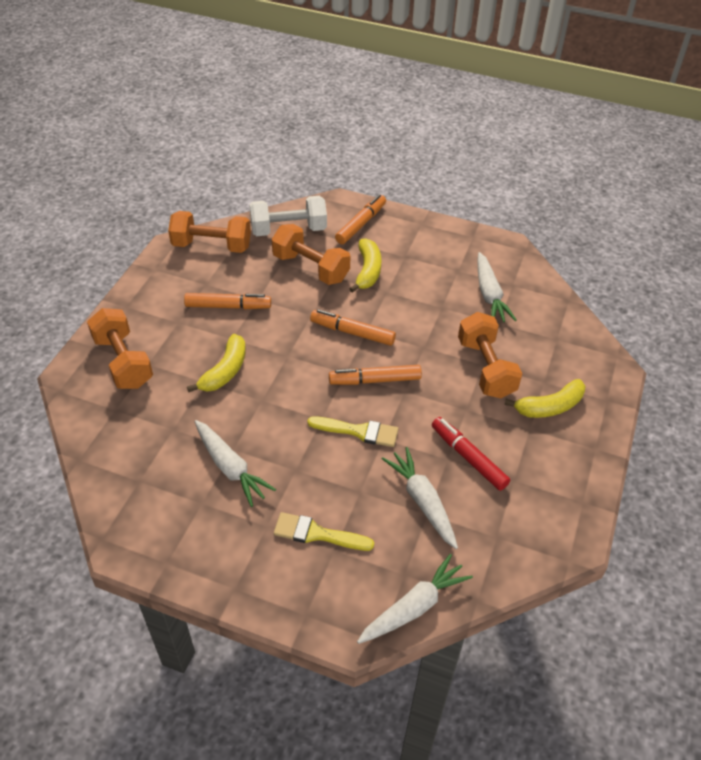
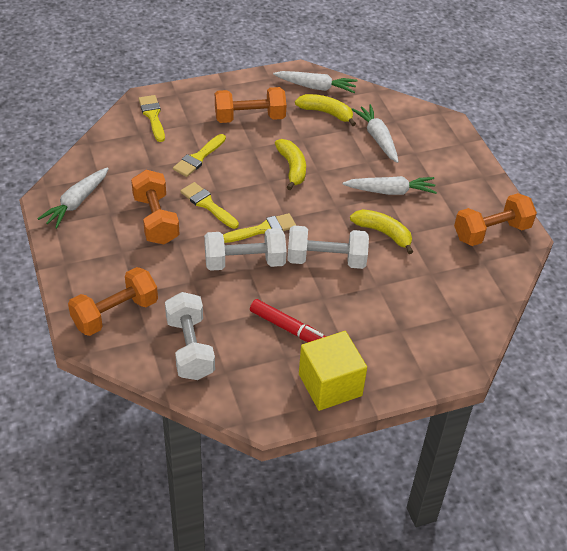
orange marker: 4 -> 0
white dumbbell: 1 -> 3
yellow brush: 2 -> 4
yellow cube: 0 -> 1

